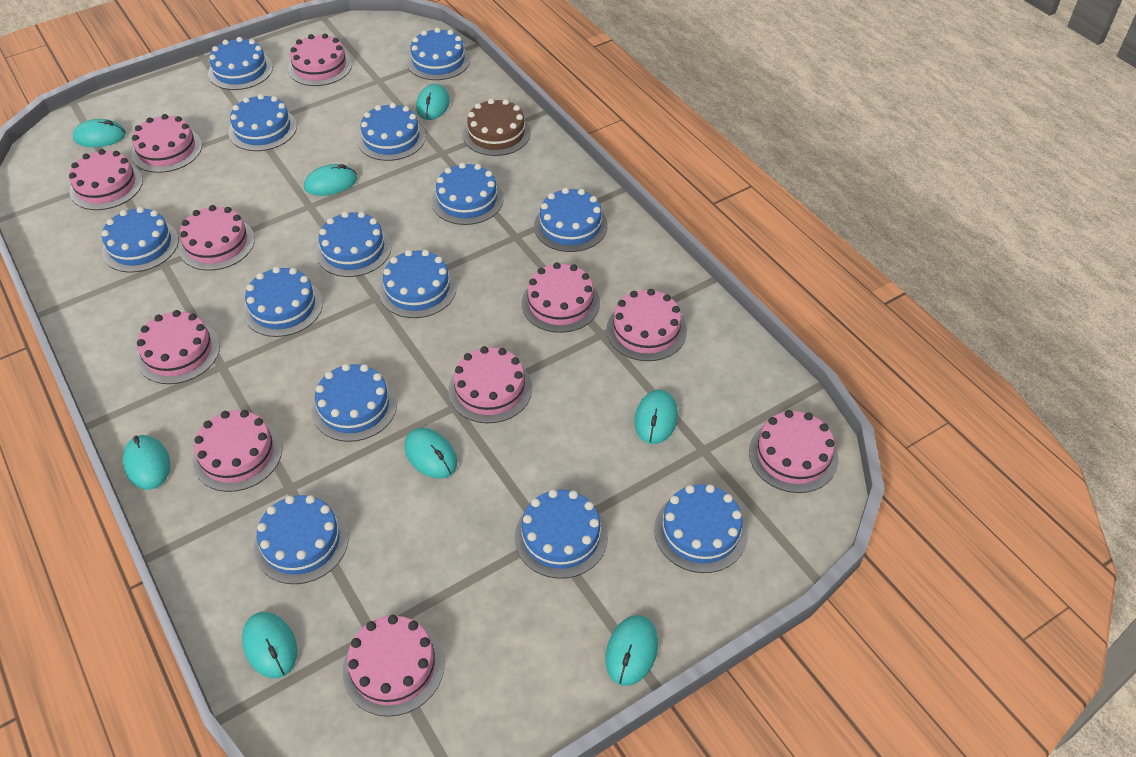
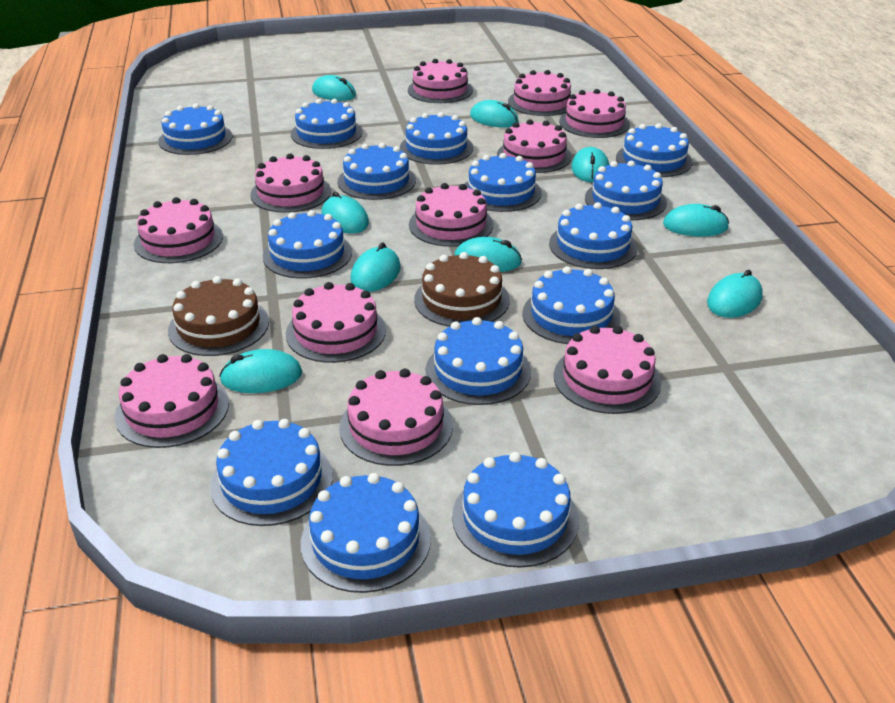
brown cake: 1 -> 2
turquoise mouse: 8 -> 9

